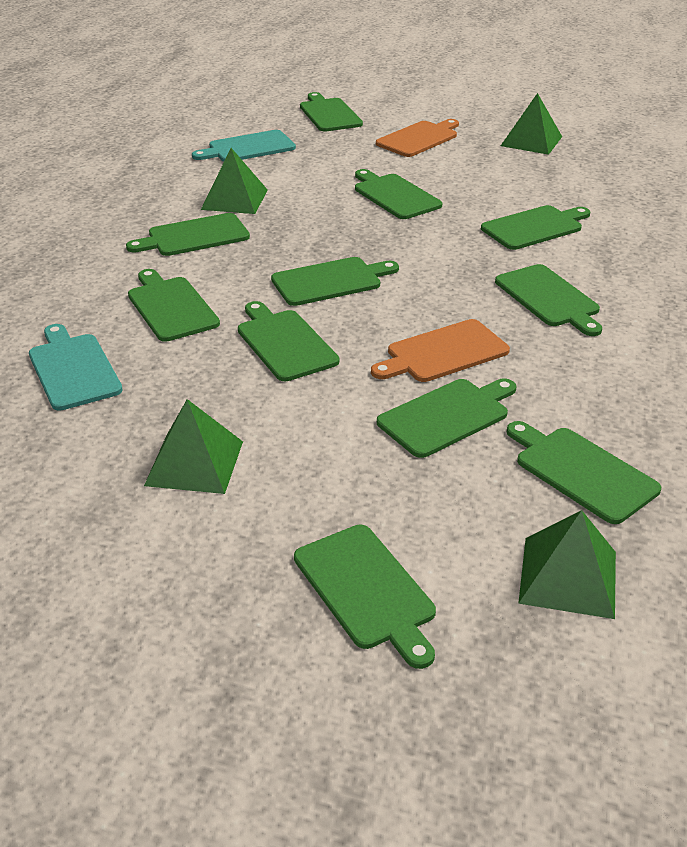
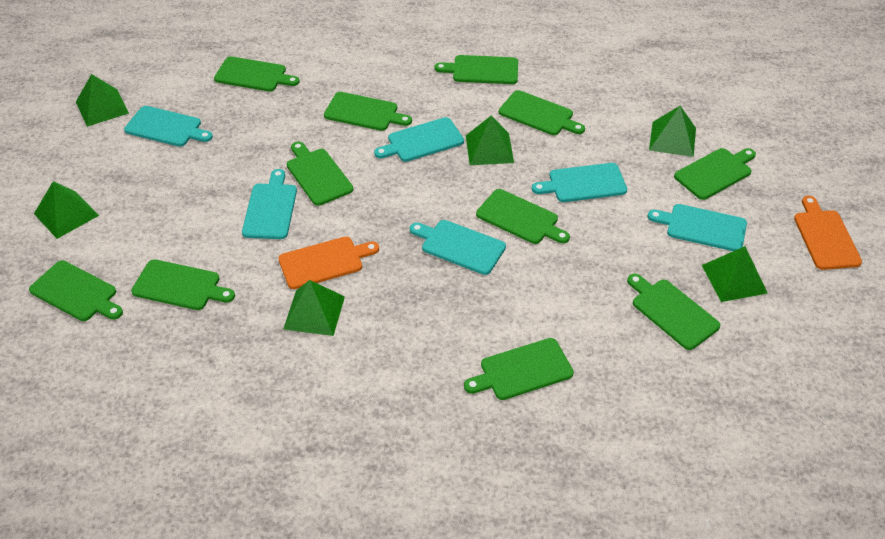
green pyramid: 4 -> 6
turquoise cutting board: 2 -> 6

